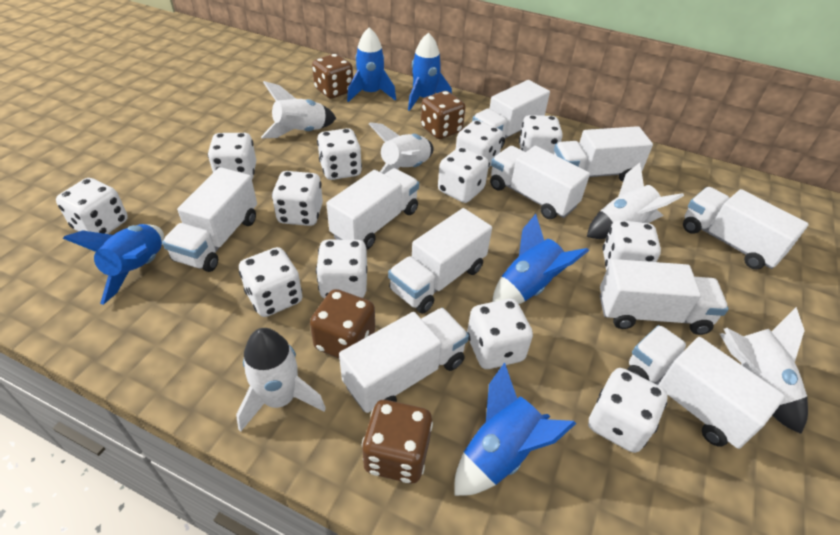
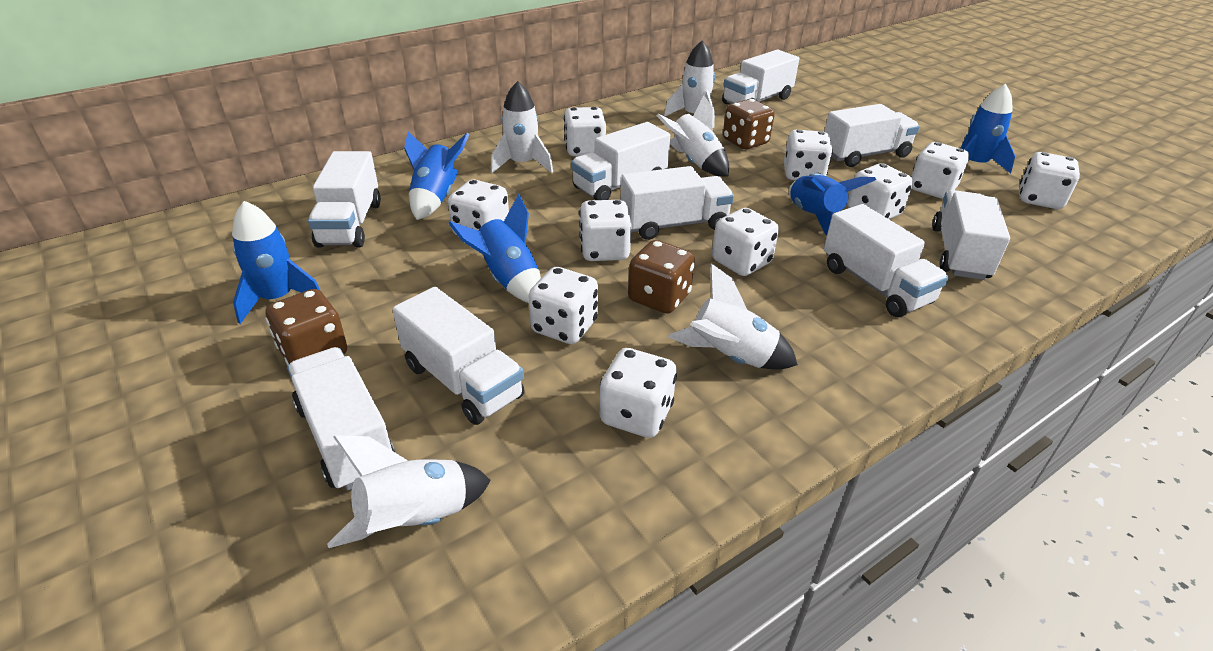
brown dice: 4 -> 3
white dice: 12 -> 10
white truck: 10 -> 9

